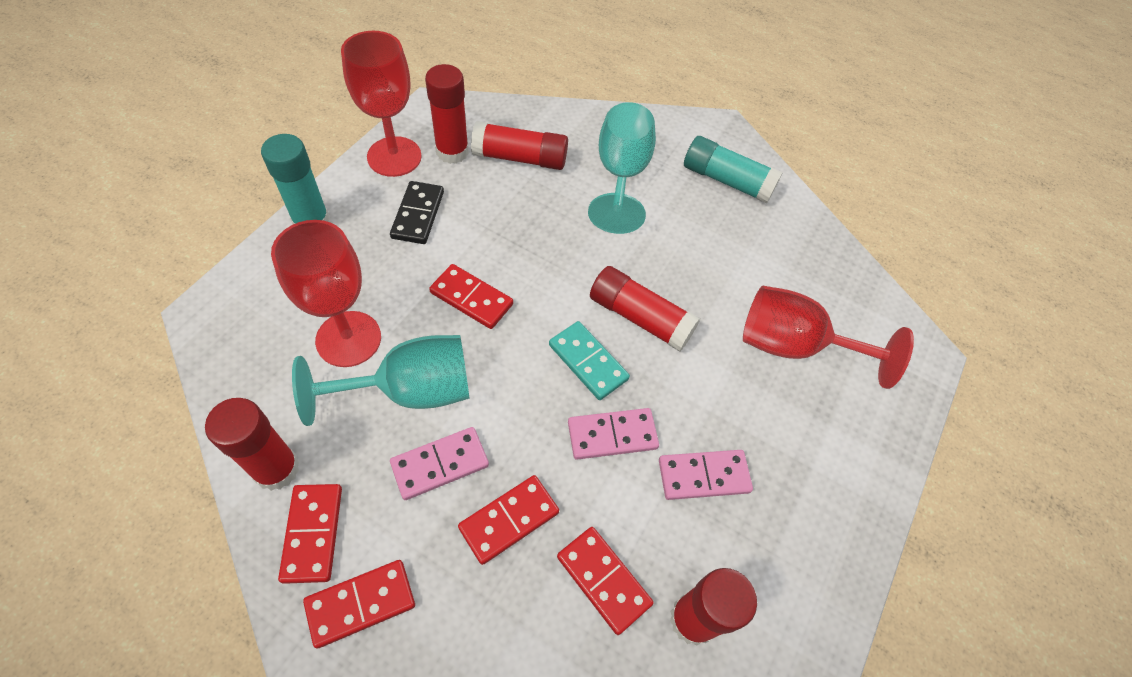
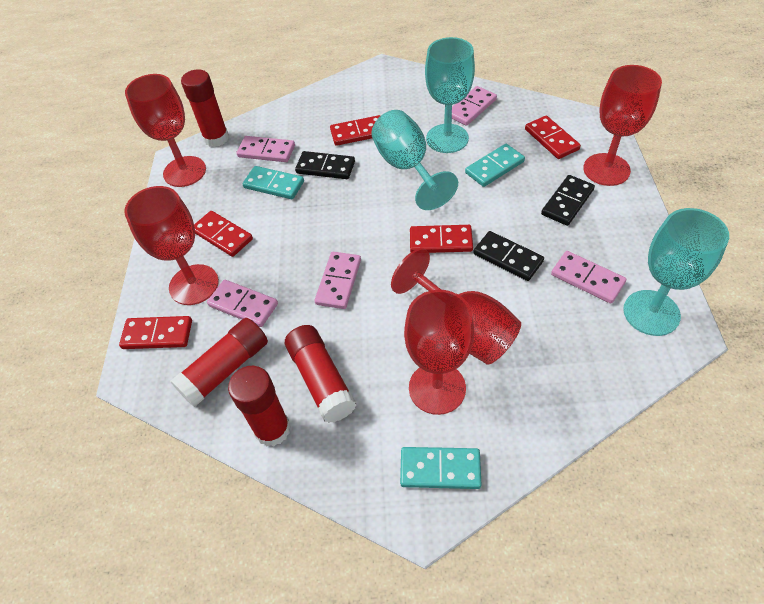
black domino: 1 -> 3
pink domino: 3 -> 5
red glue stick: 5 -> 4
red goblet: 3 -> 5
turquoise domino: 1 -> 3
turquoise glue stick: 2 -> 0
turquoise goblet: 2 -> 3

